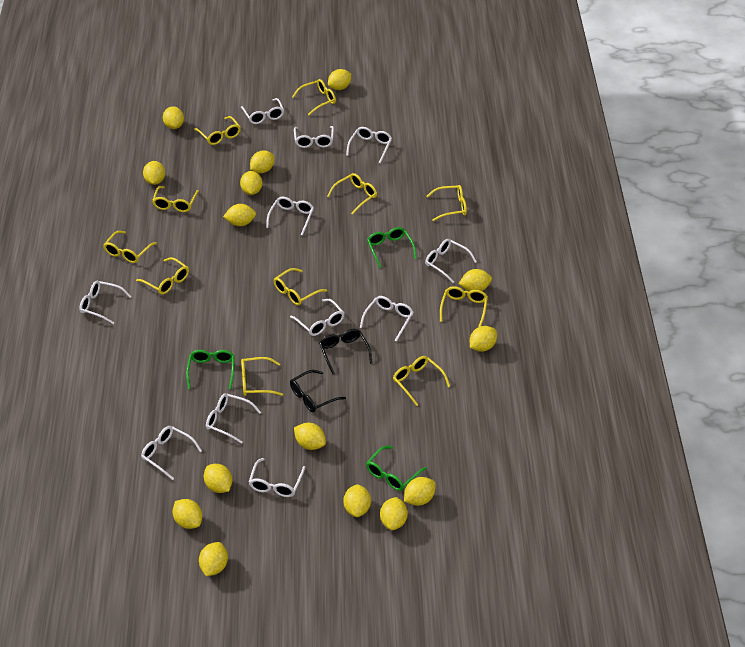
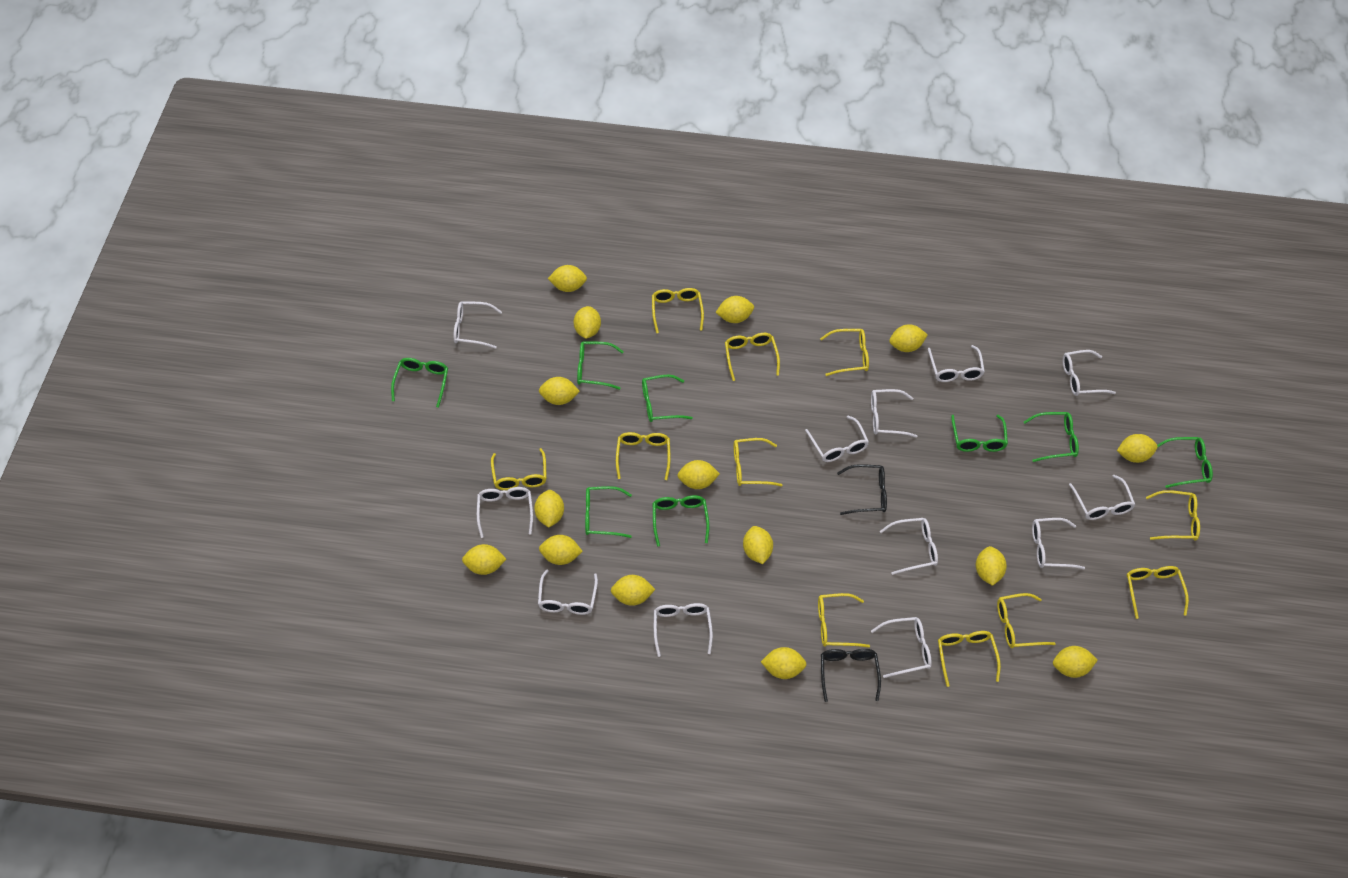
green glasses: 3 -> 8
white glasses: 11 -> 12

